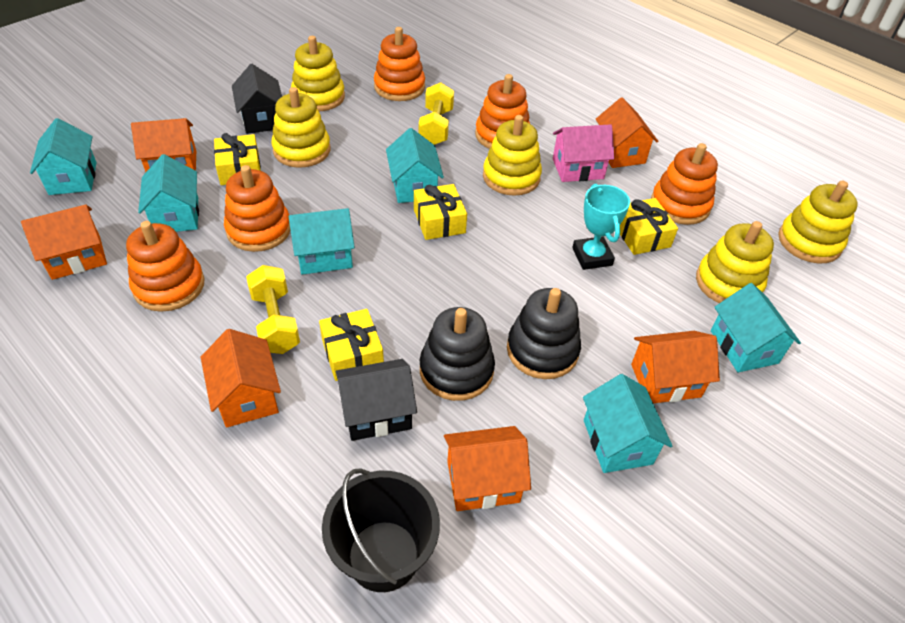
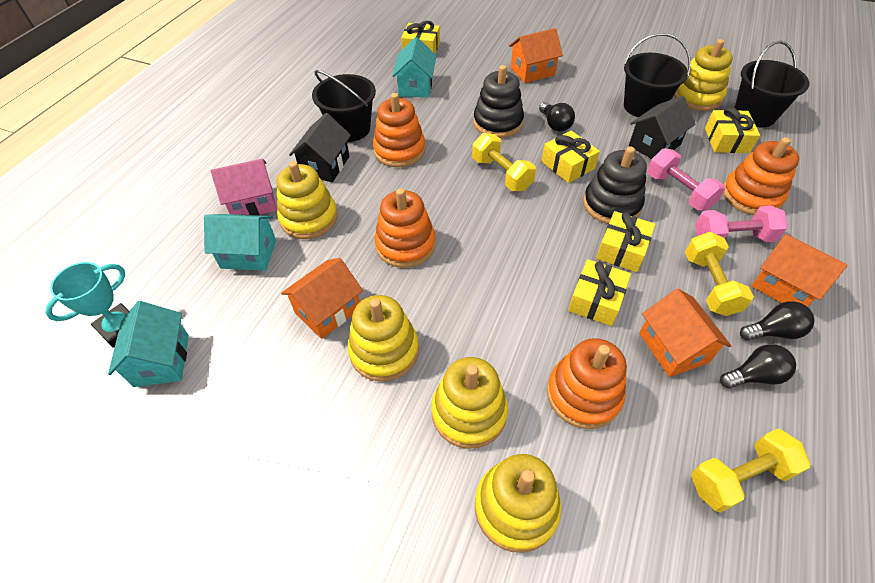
black bucket: 1 -> 3
black light bulb: 0 -> 3
orange house: 6 -> 4
orange stacking toy: 5 -> 4
pink dumbbell: 0 -> 2
turquoise house: 6 -> 3
yellow dumbbell: 2 -> 3
yellow gift: 4 -> 5

